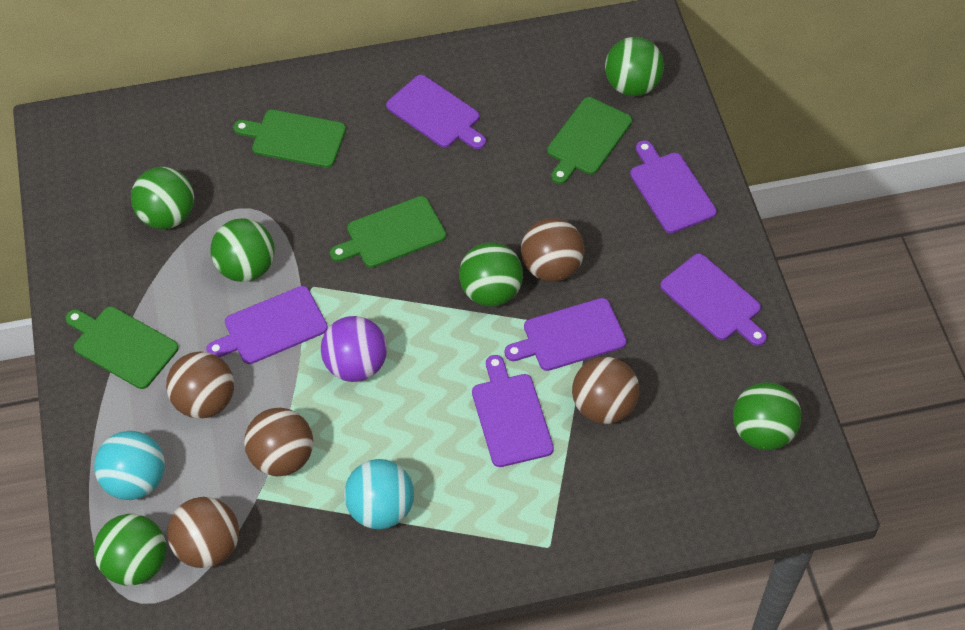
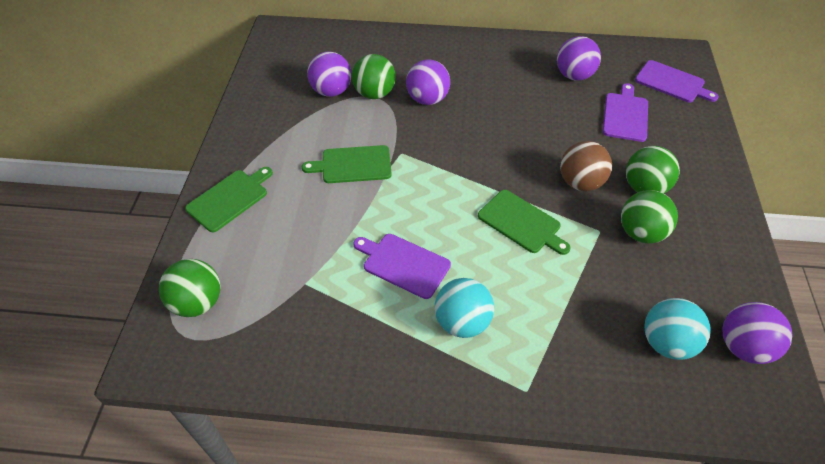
brown ball: 5 -> 1
green ball: 6 -> 4
green cutting board: 4 -> 3
purple ball: 1 -> 4
purple cutting board: 6 -> 3

